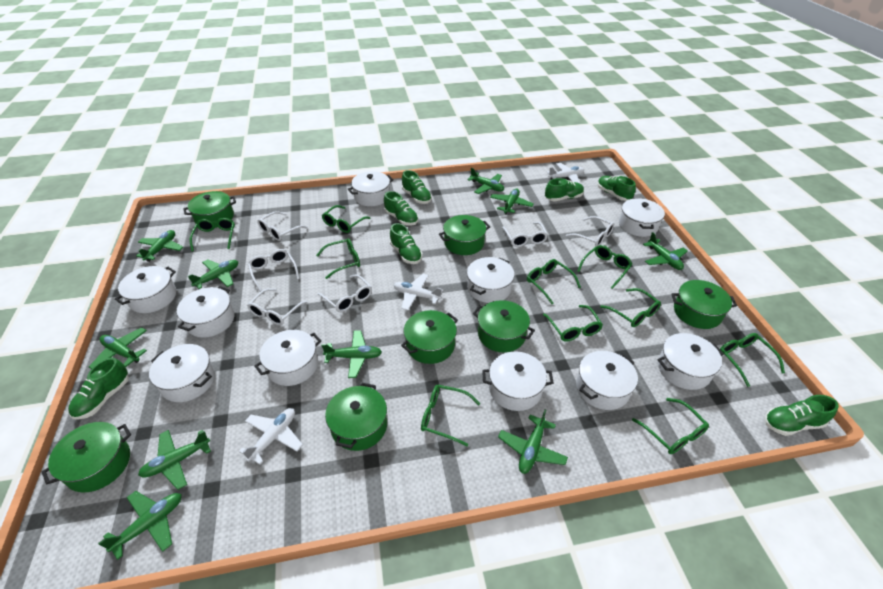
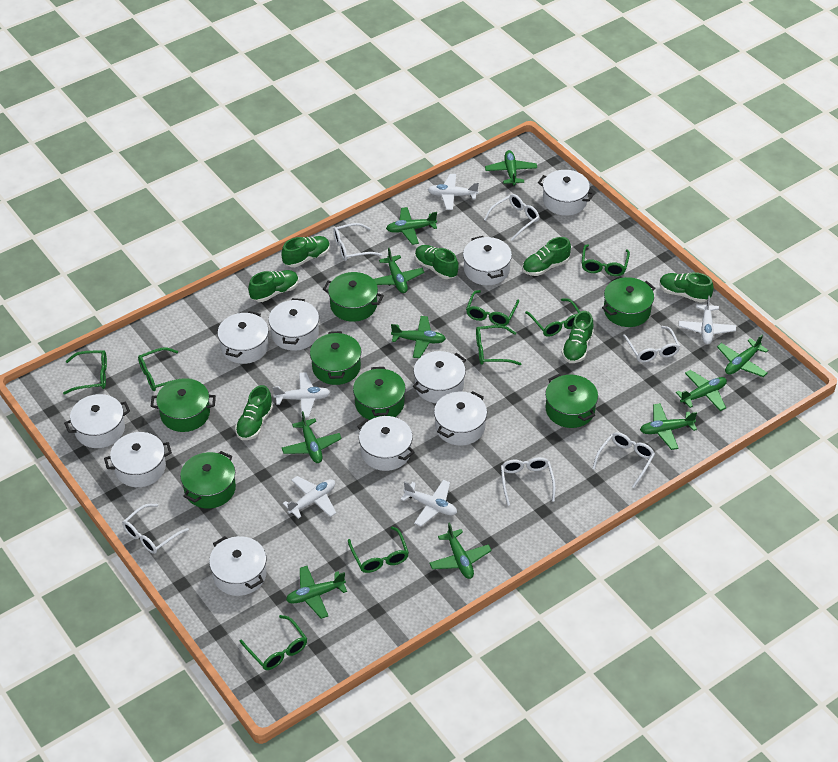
green glasses: 10 -> 8
white plane: 3 -> 5

